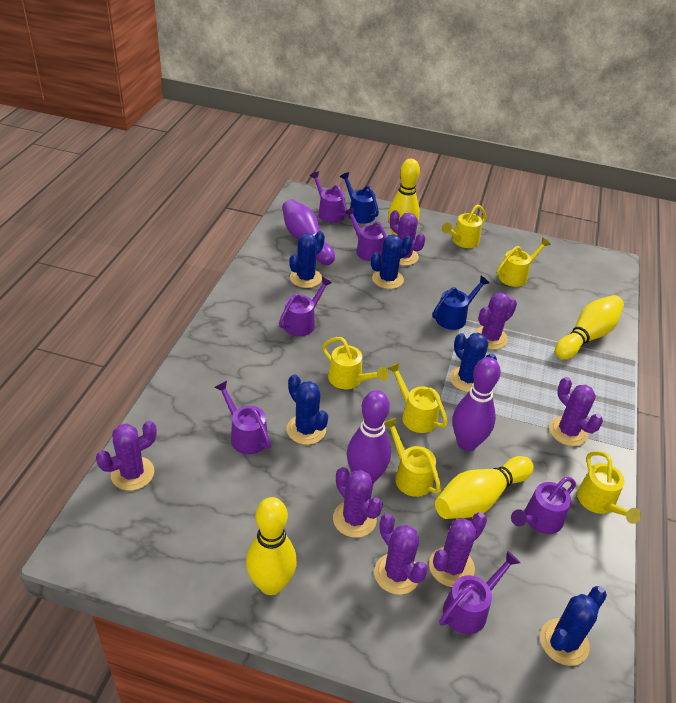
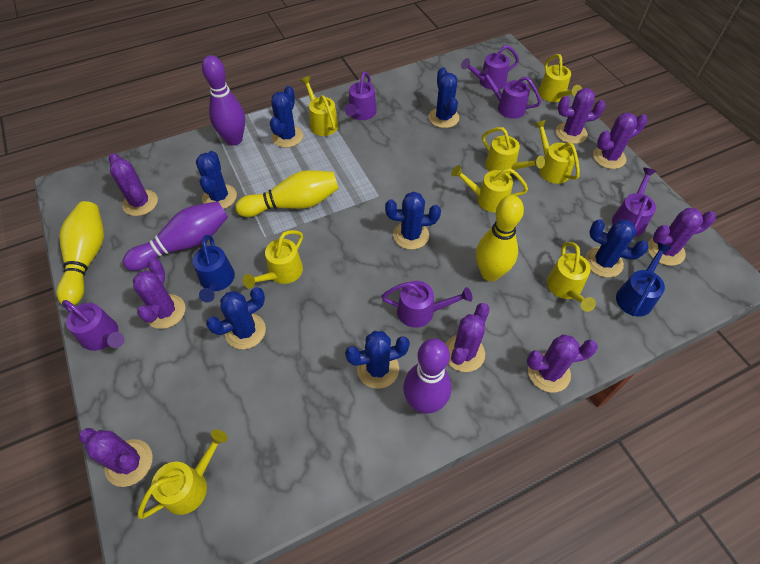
blue cactus: 5 -> 7
purple cactus: 7 -> 8
yellow bowling pin: 4 -> 3
yellow watering can: 6 -> 8

